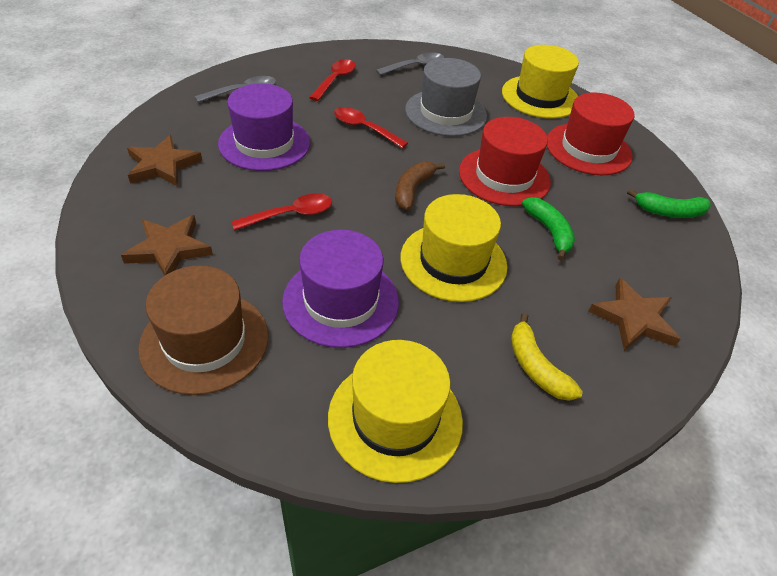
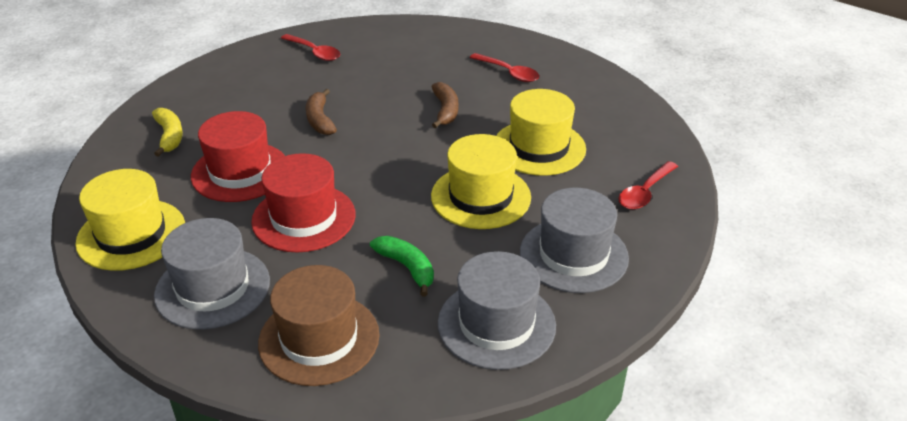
brown banana: 1 -> 2
brown star: 3 -> 0
green banana: 2 -> 1
grey hat: 1 -> 3
grey spoon: 2 -> 0
purple hat: 2 -> 0

